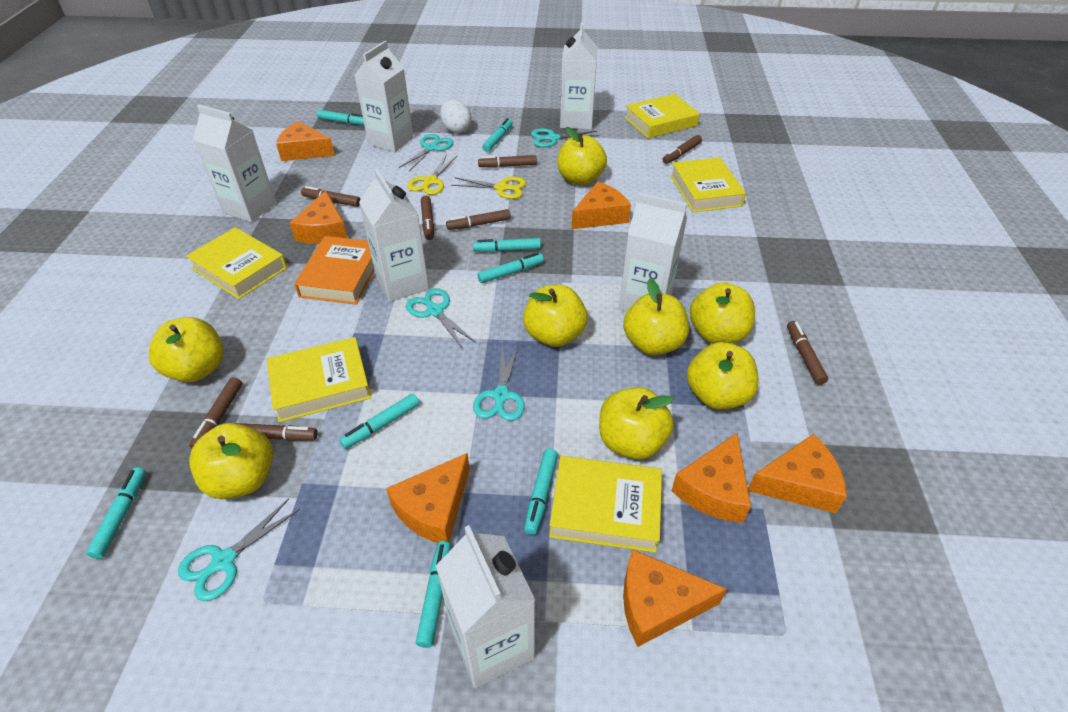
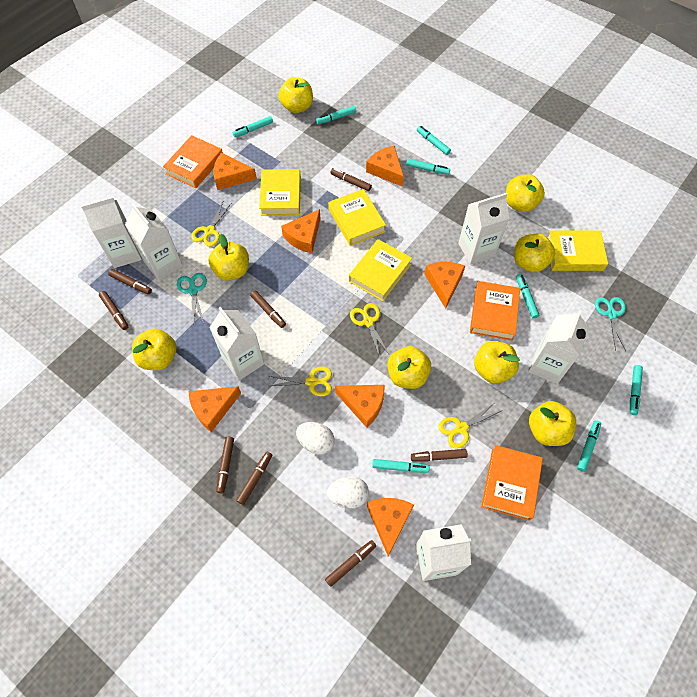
orange book: 1 -> 3
turquoise scissors: 5 -> 2
white egg: 1 -> 2
yellow book: 5 -> 4
yellow scissors: 2 -> 4

